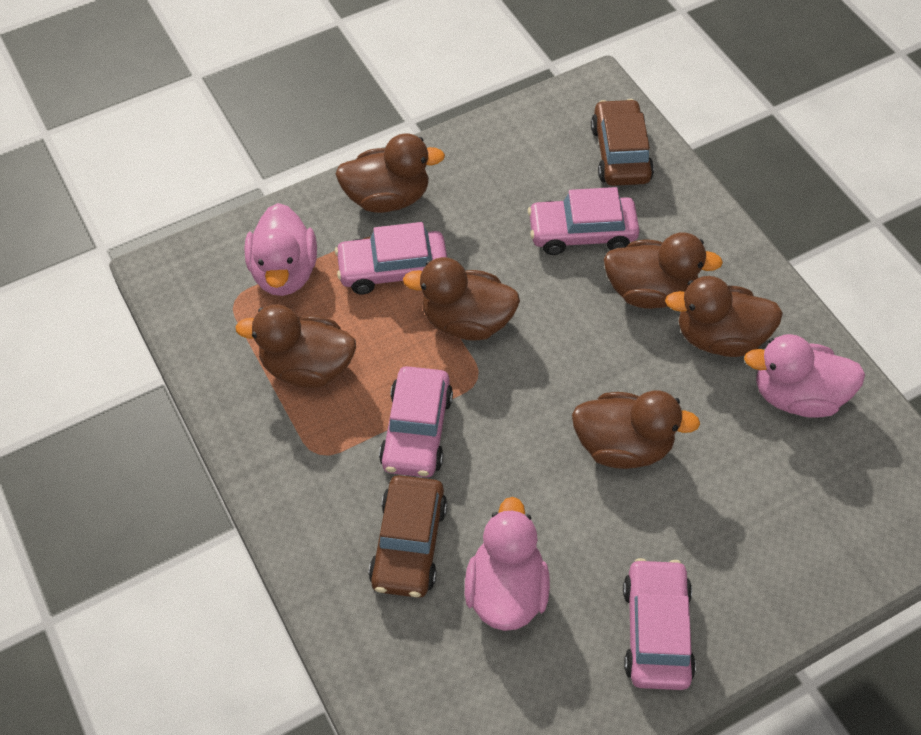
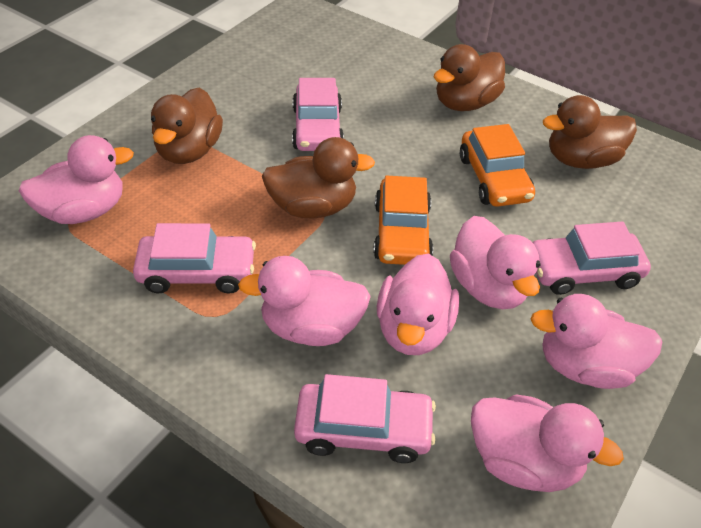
brown car: 2 -> 0
brown duck: 6 -> 4
orange car: 0 -> 2
pink duck: 3 -> 6

